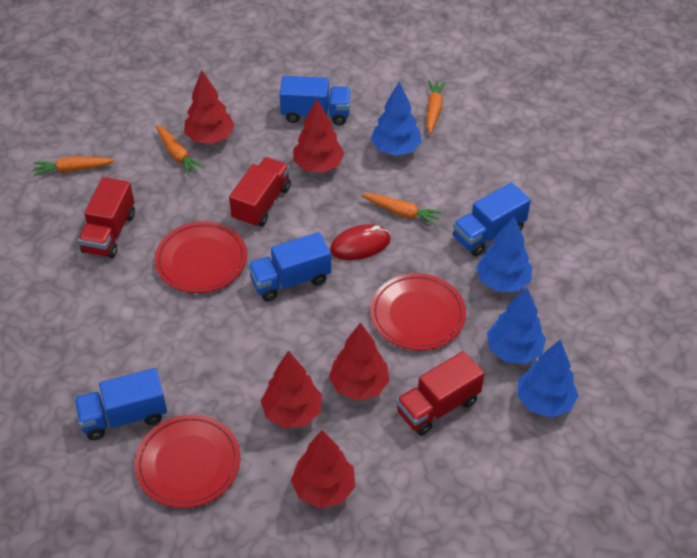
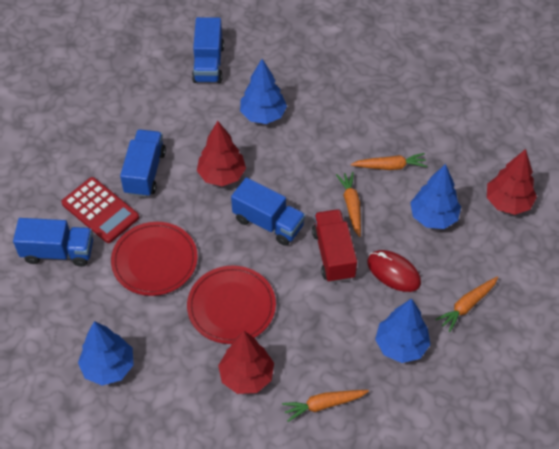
red calculator: 0 -> 1
red plate: 3 -> 2
red tree: 5 -> 3
red truck: 3 -> 1

